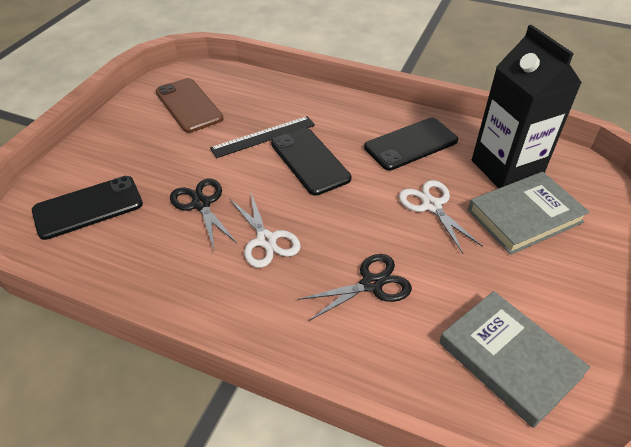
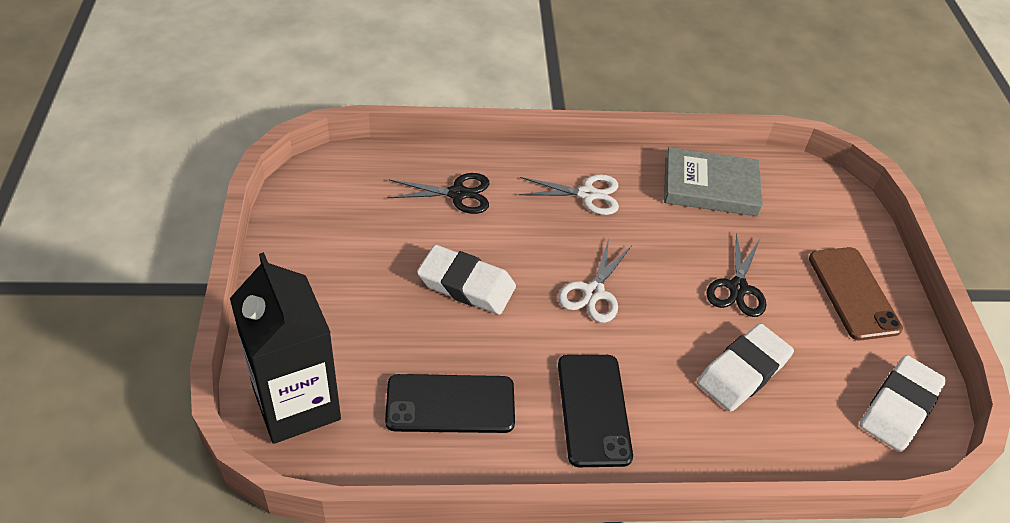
black phone: 3 -> 2
black ruler: 1 -> 0
grey book: 2 -> 1
white eraser: 0 -> 3

